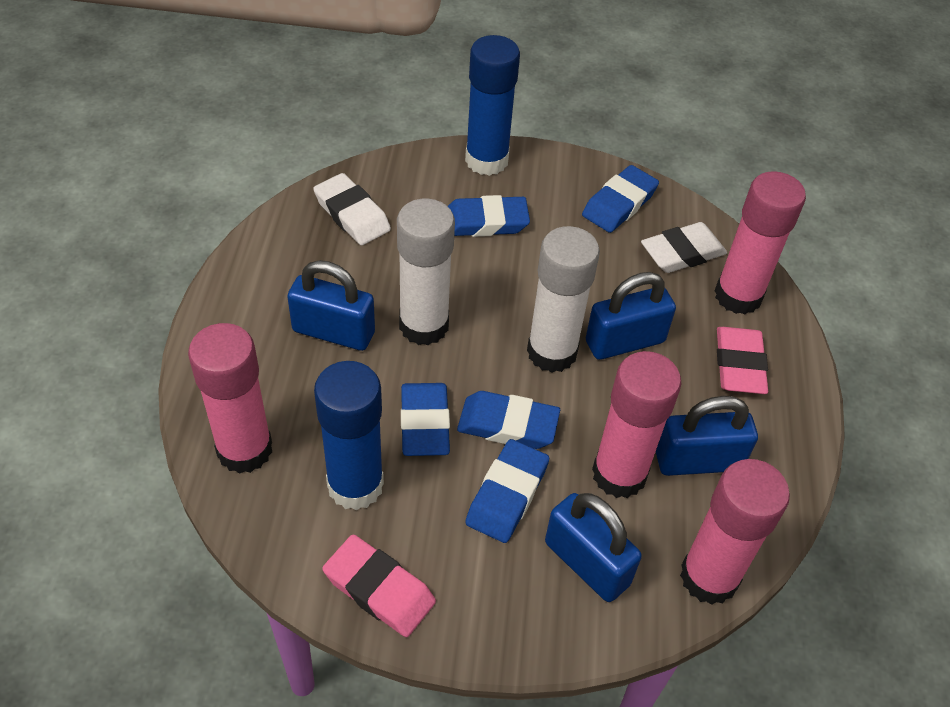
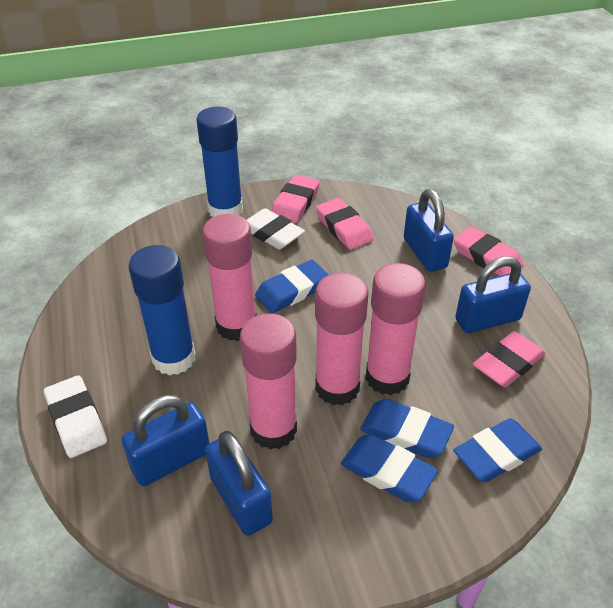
blue eraser: 5 -> 4
pink eraser: 2 -> 4
white glue stick: 2 -> 0

